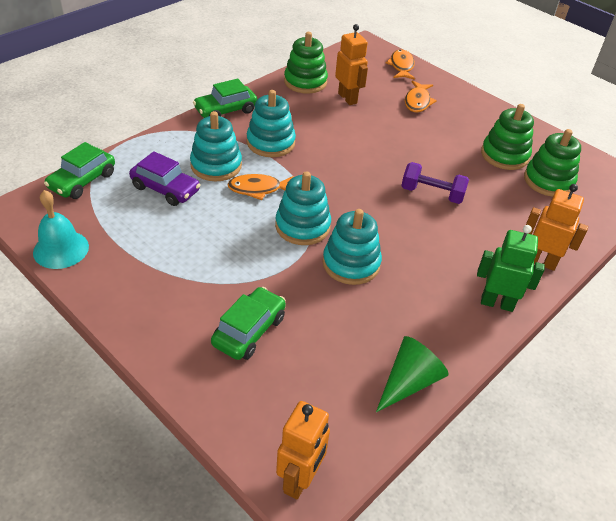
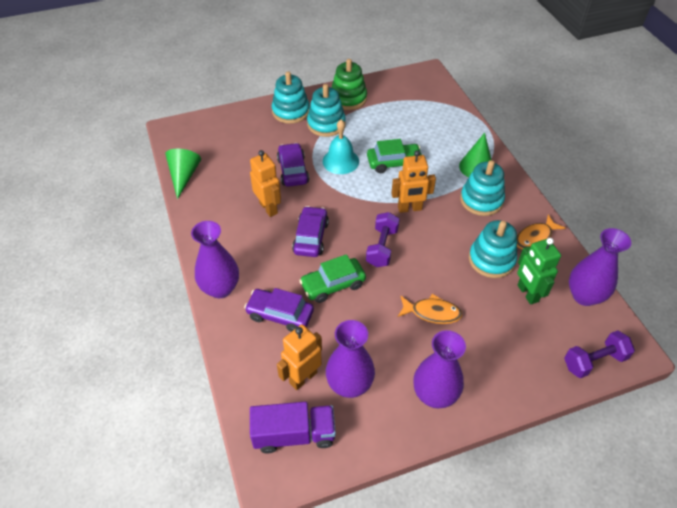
green car: 3 -> 2
green cone: 1 -> 2
green stacking toy: 3 -> 1
orange fish: 3 -> 2
purple car: 1 -> 3
purple dumbbell: 1 -> 2
purple truck: 0 -> 1
purple vase: 0 -> 4

